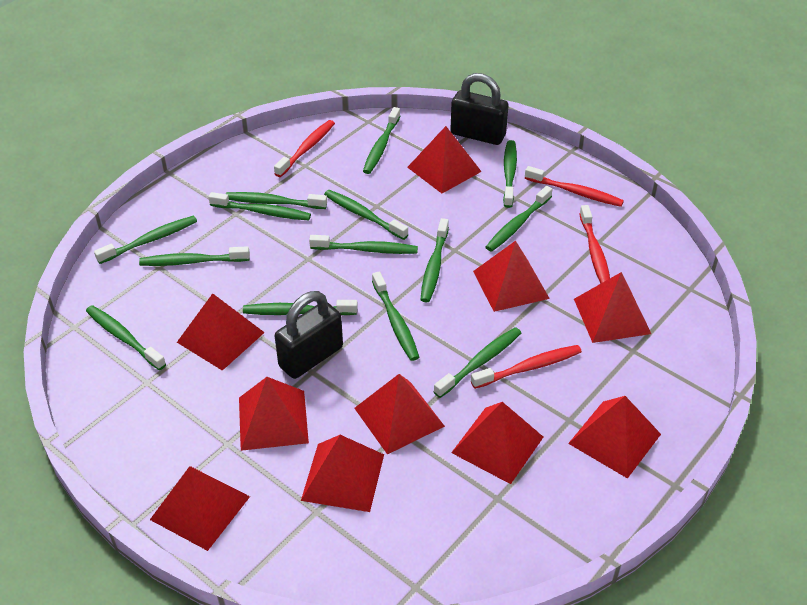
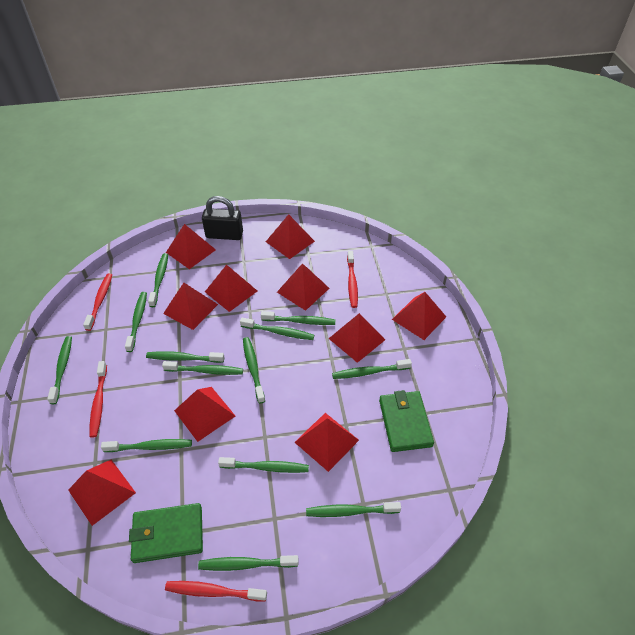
black padlock: 2 -> 1
green toothbrush: 14 -> 13
green wallet: 0 -> 2

